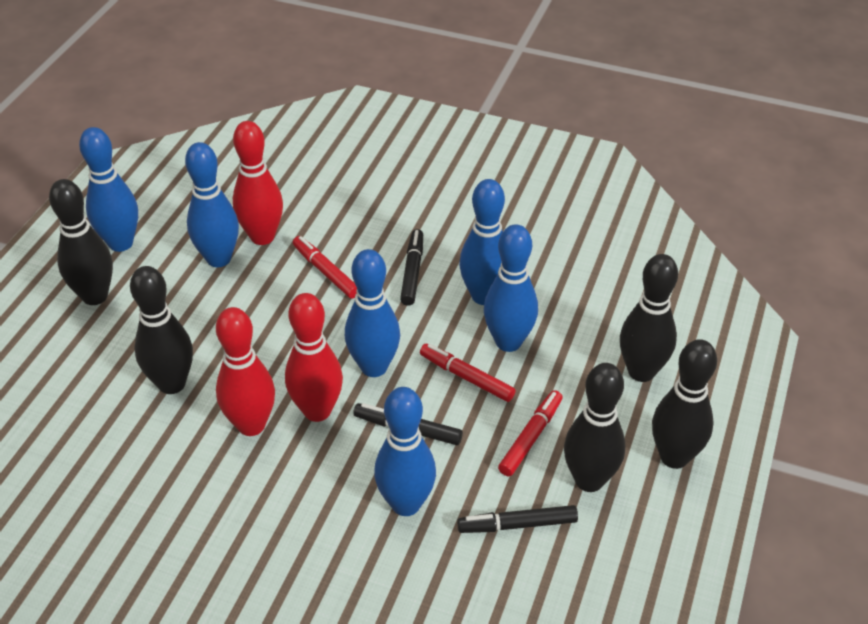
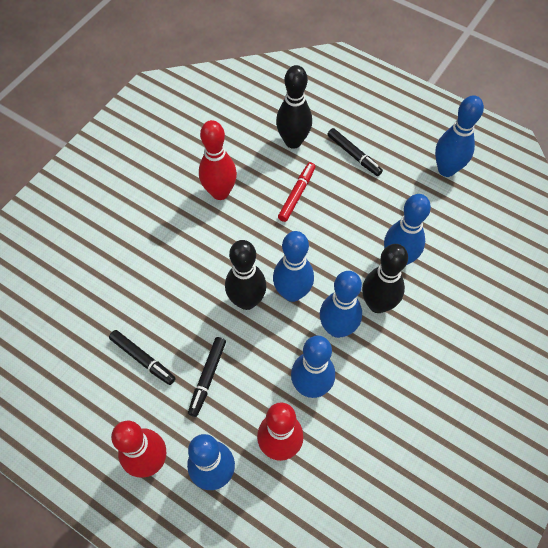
black bowling pin: 5 -> 3
red marker: 3 -> 1

